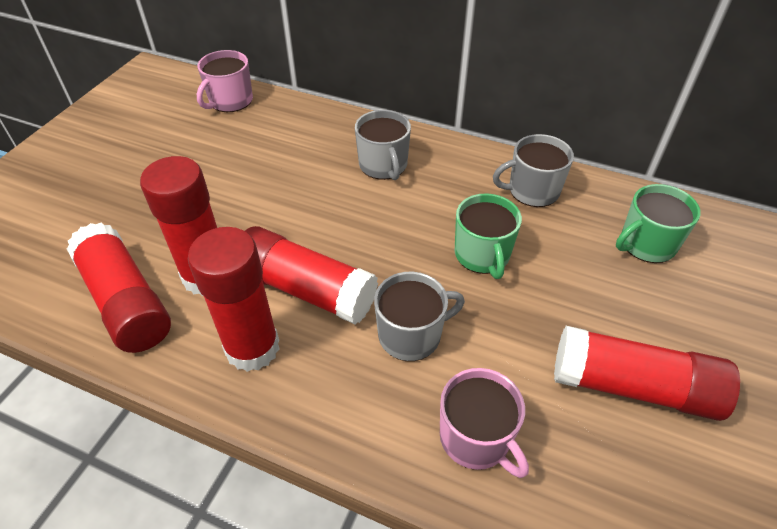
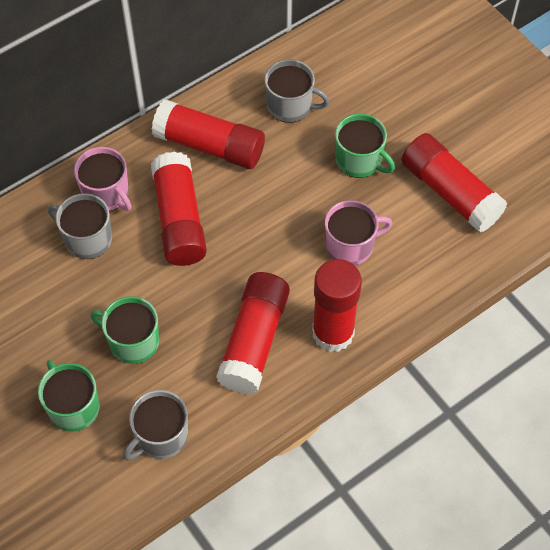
green mug: 2 -> 3

